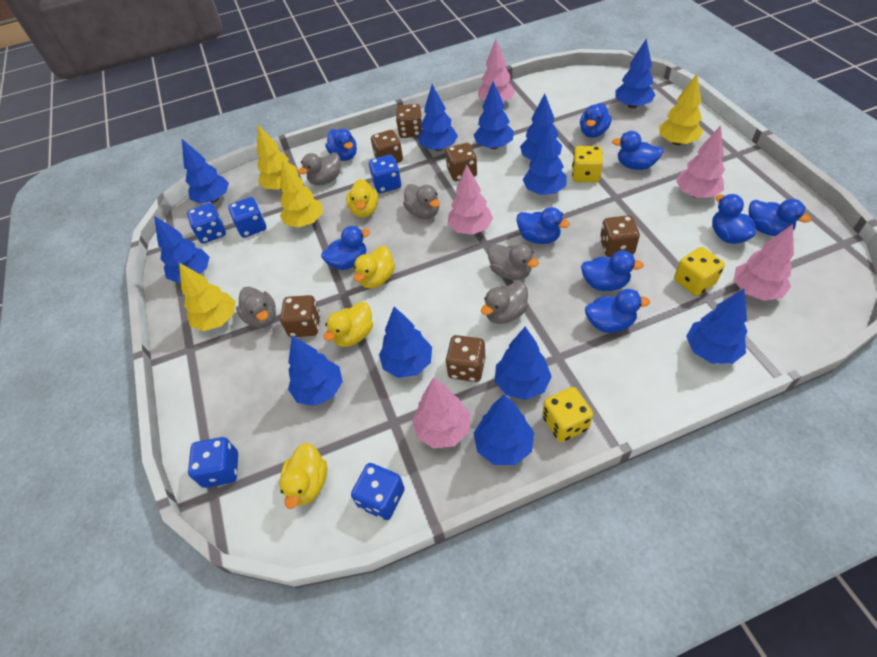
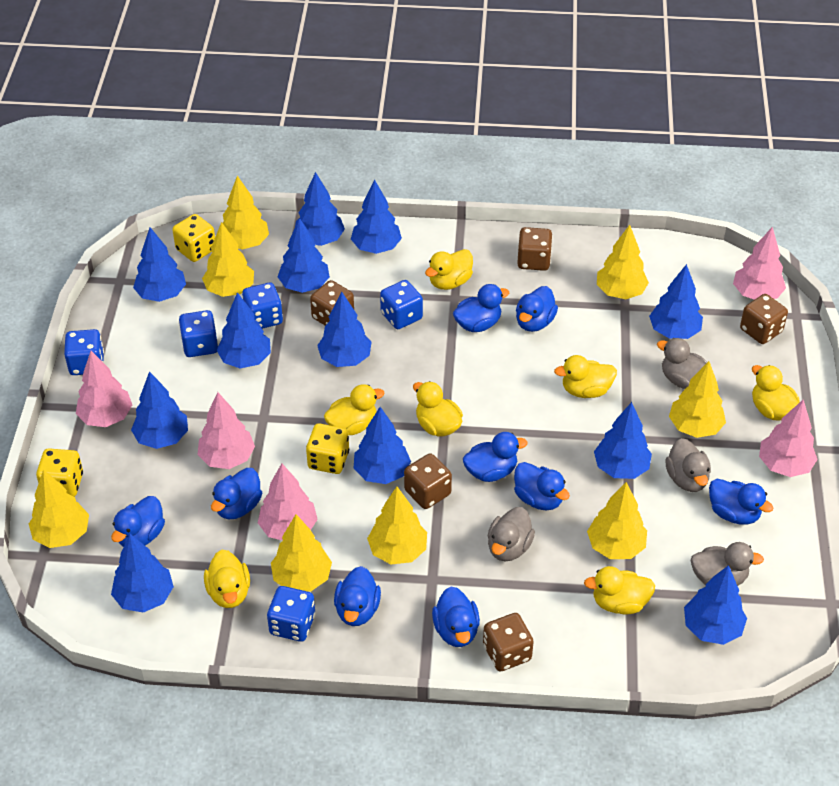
brown dice: 6 -> 5
grey duck: 5 -> 4
yellow duck: 4 -> 7
yellow tree: 4 -> 8

